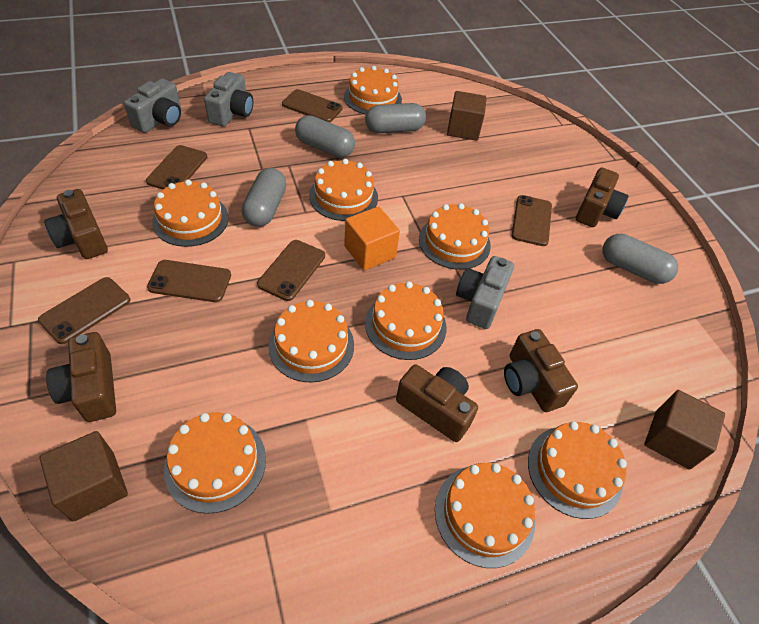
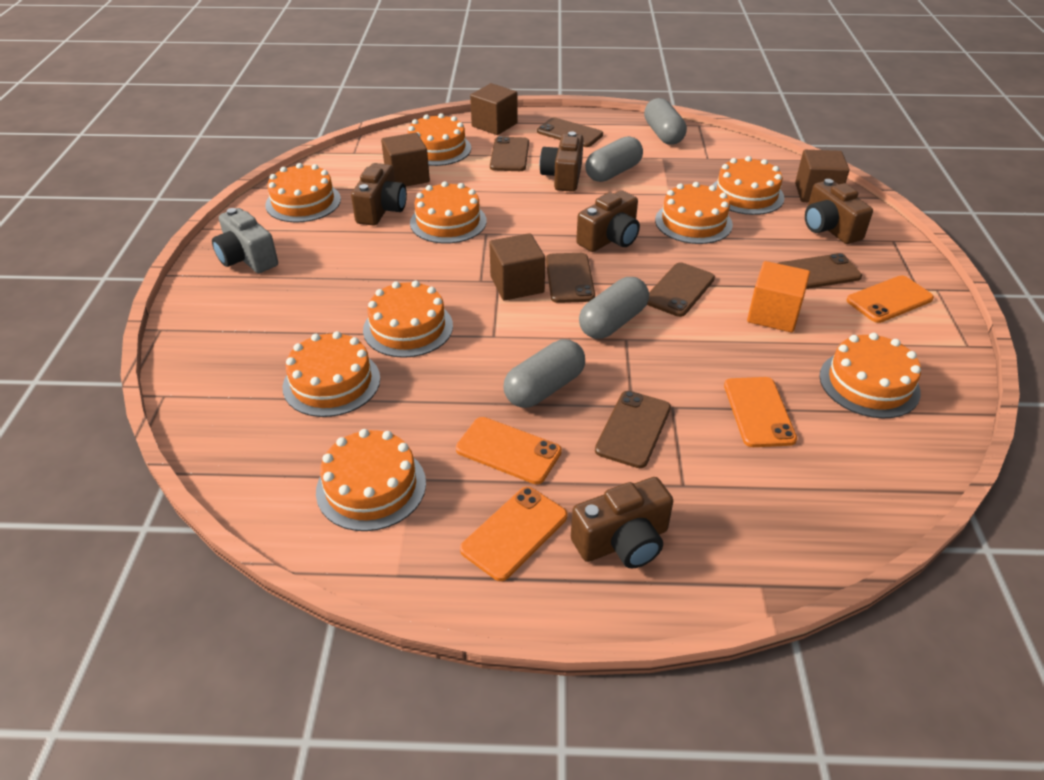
brown cube: 3 -> 4
grey camera: 3 -> 1
orange phone: 0 -> 4

